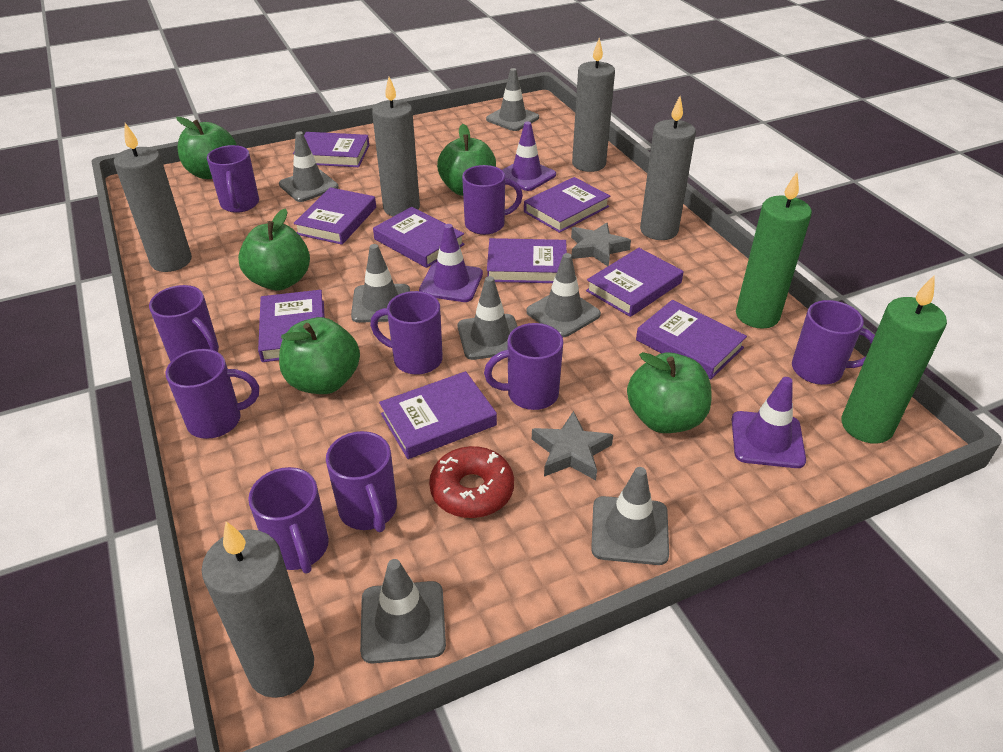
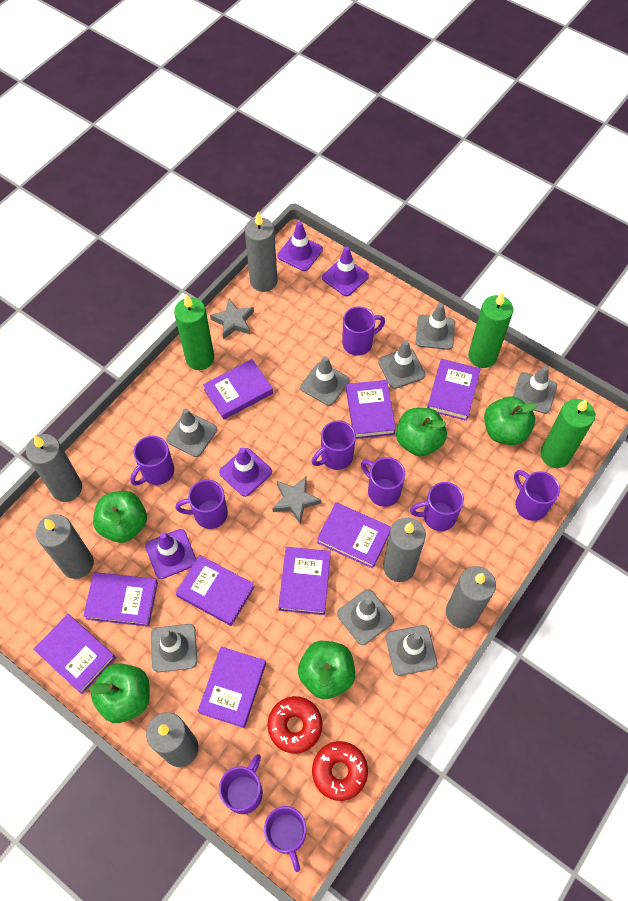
green candle: 2 -> 3
grey candle: 5 -> 6
grey traffic cone: 7 -> 8
purple traffic cone: 3 -> 4
red donut: 1 -> 2

